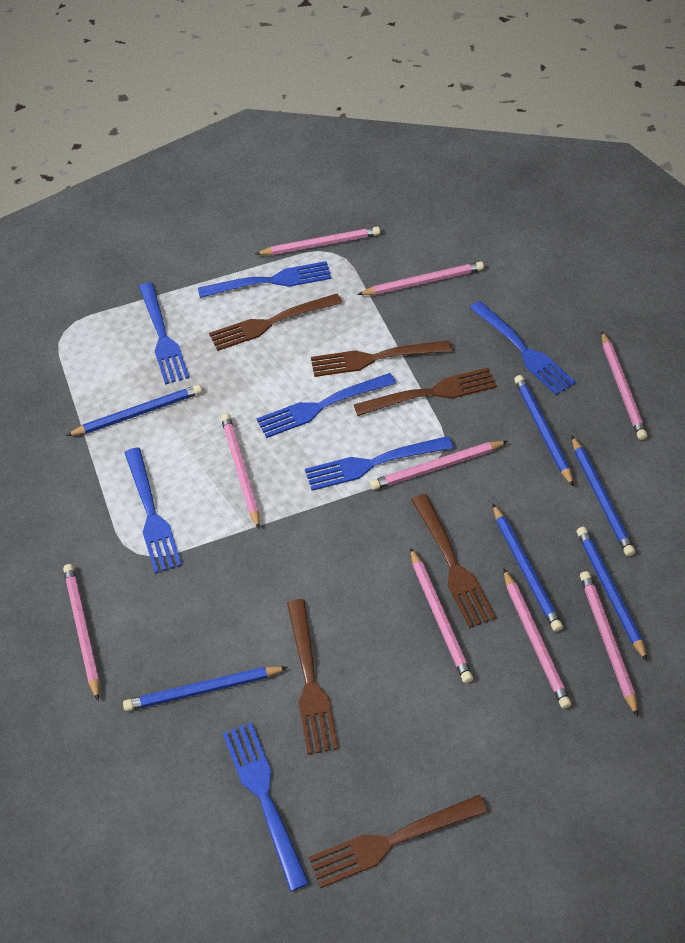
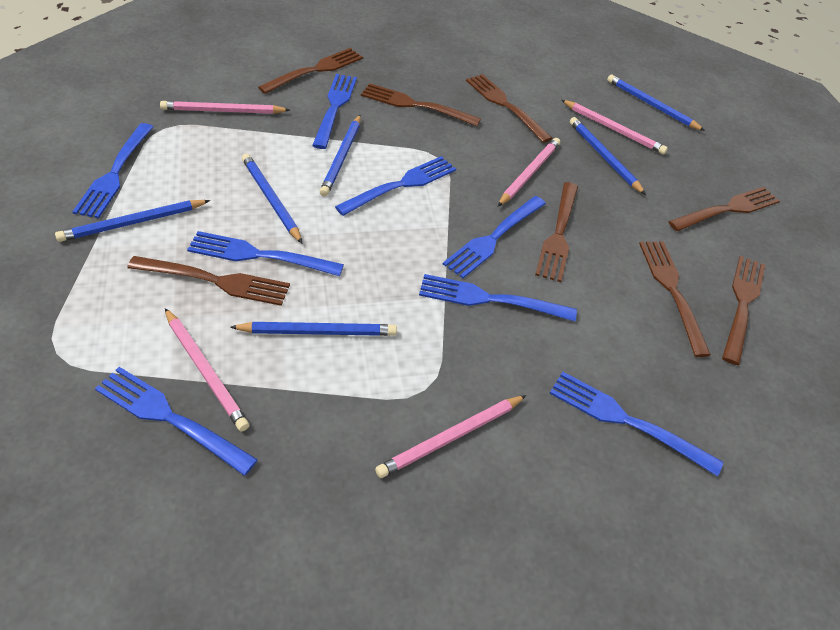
blue fork: 7 -> 8
brown fork: 6 -> 8
pink pencil: 9 -> 5

